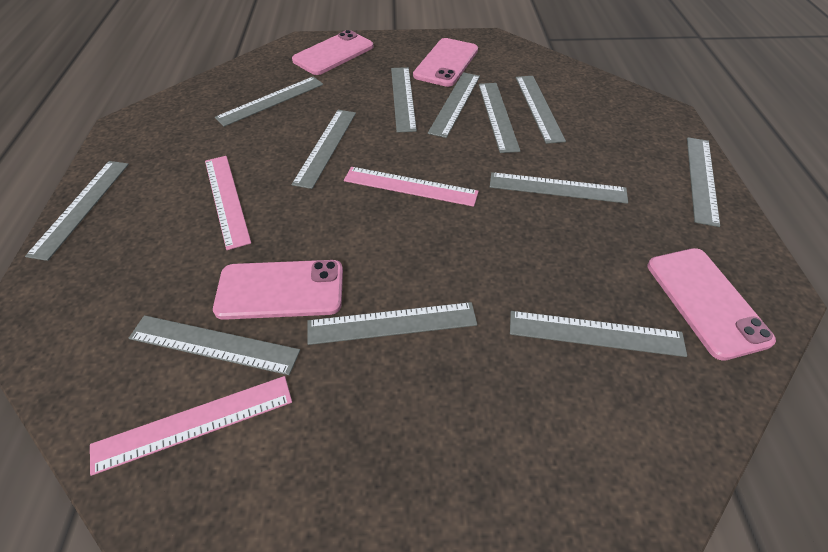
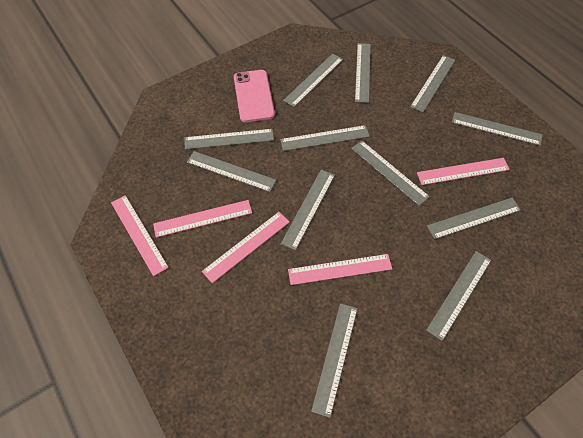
pink phone: 4 -> 1
pink ruler: 3 -> 5

